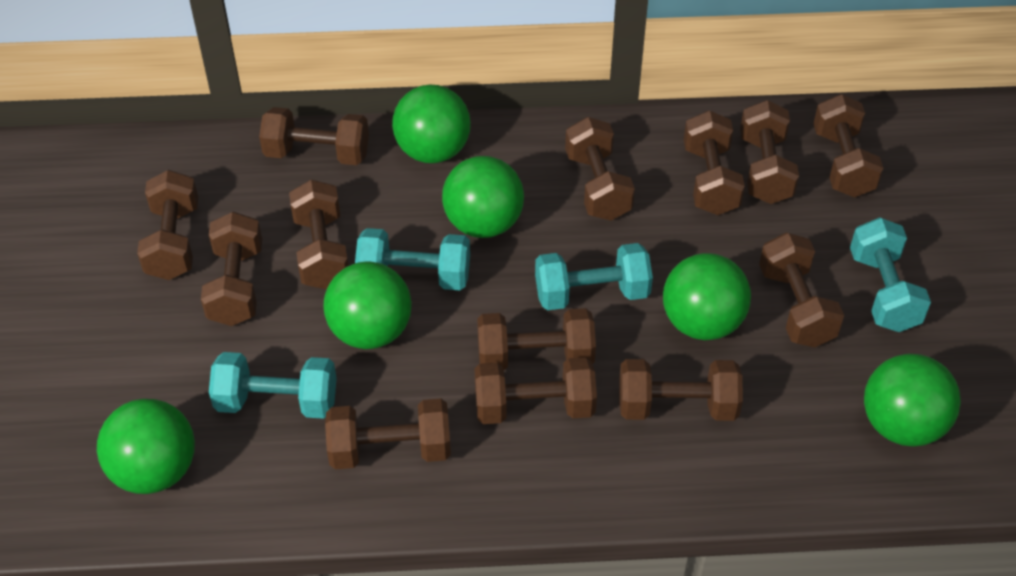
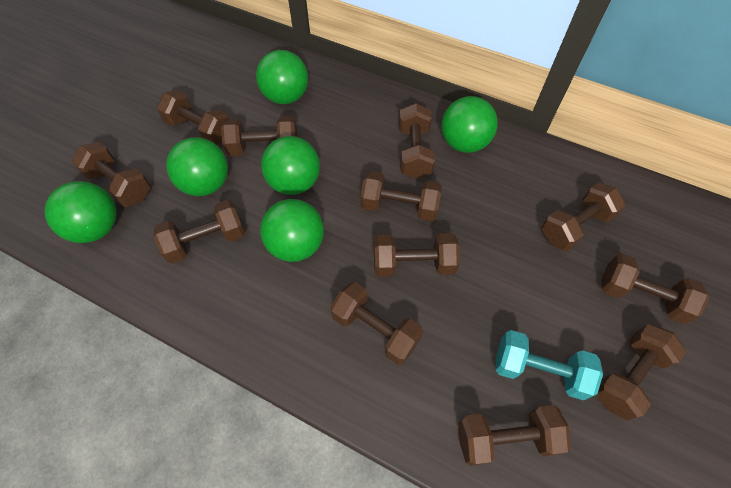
brown dumbbell: 13 -> 12
turquoise dumbbell: 4 -> 1

